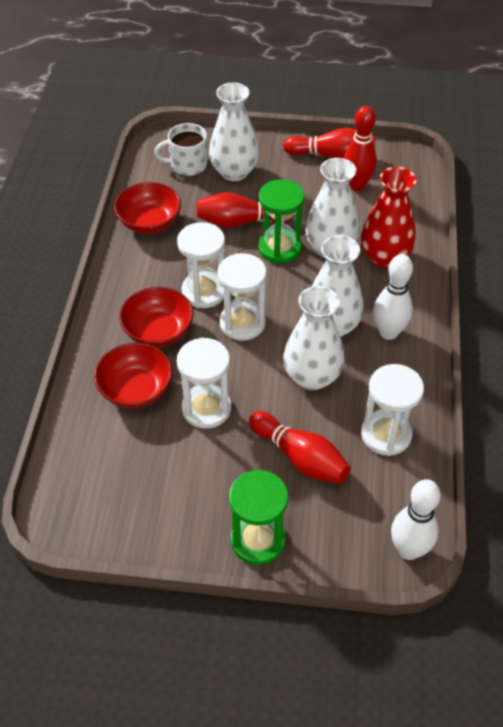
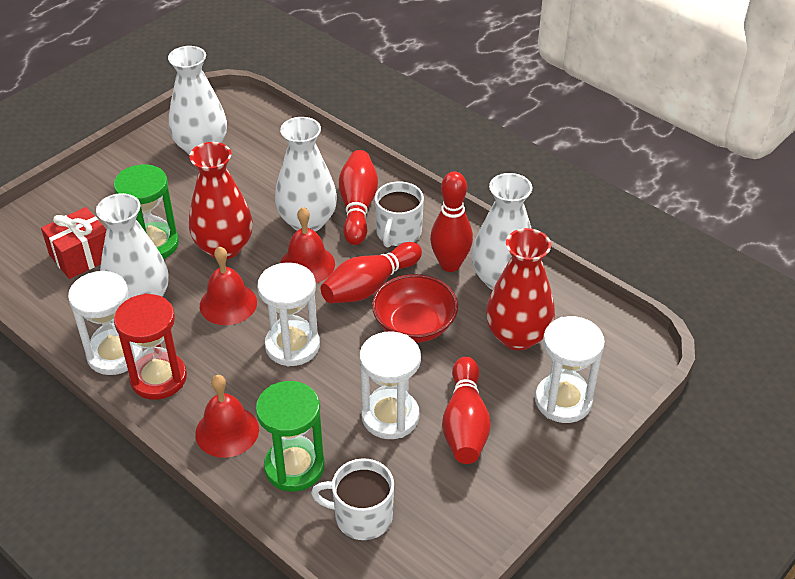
red bell: 0 -> 3
red bowl: 3 -> 1
red gift: 0 -> 1
red hourglass: 0 -> 1
red vase: 1 -> 2
white bowling pin: 2 -> 0
white mug: 1 -> 2

